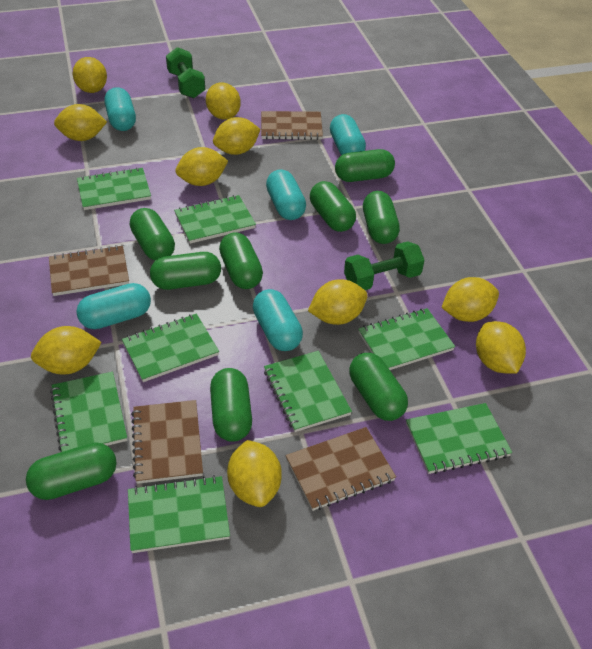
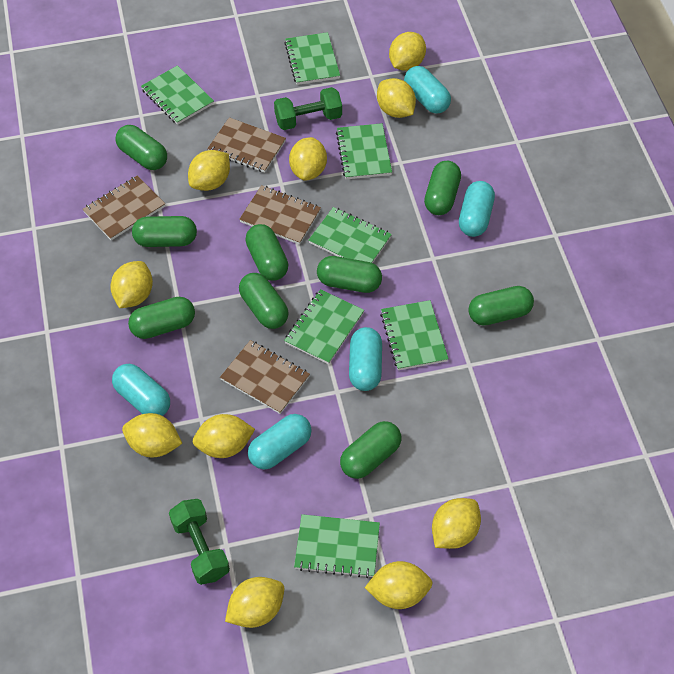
green notebook: 8 -> 7

